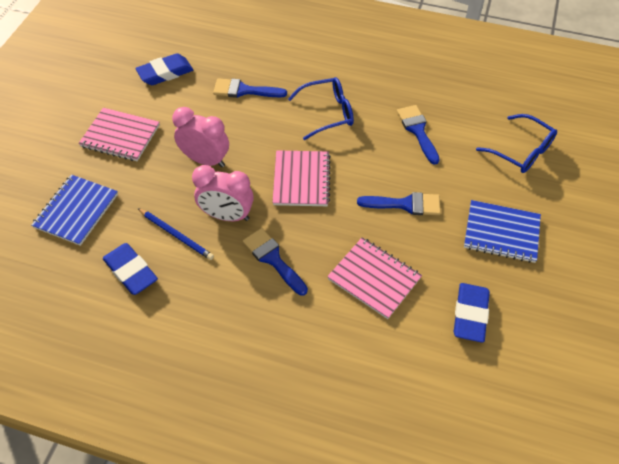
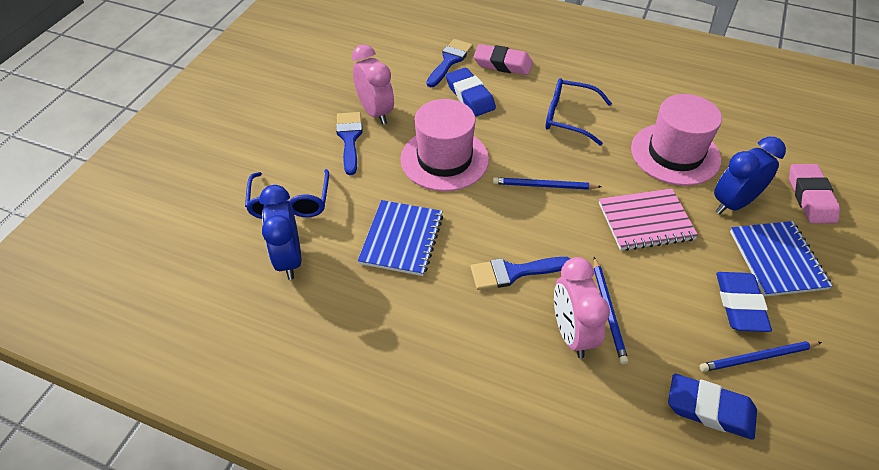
blue brush: 4 -> 3
blue clock: 0 -> 2
blue pencil: 1 -> 3
pink eraser: 0 -> 2
pink hat: 0 -> 2
pink notebook: 3 -> 1

